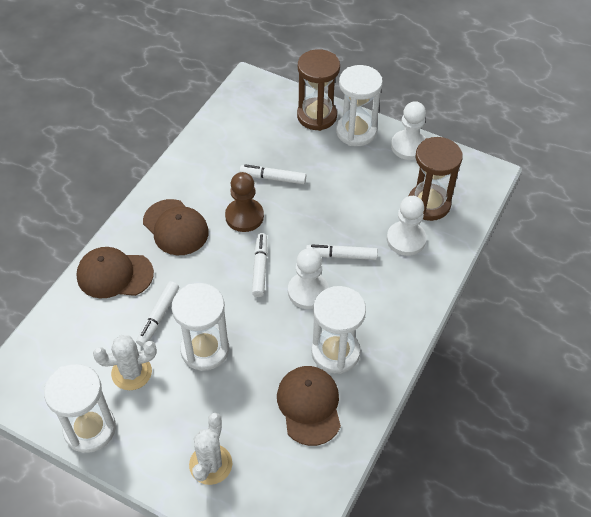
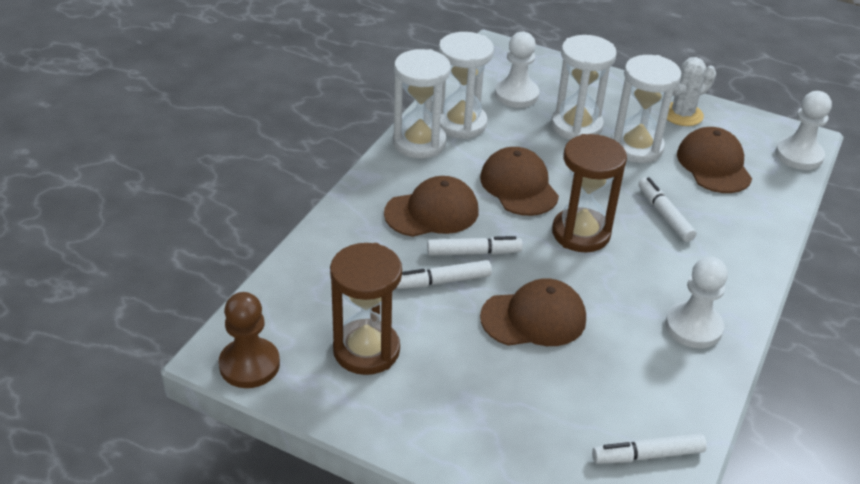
brown cap: 3 -> 4
white cactus: 2 -> 1

